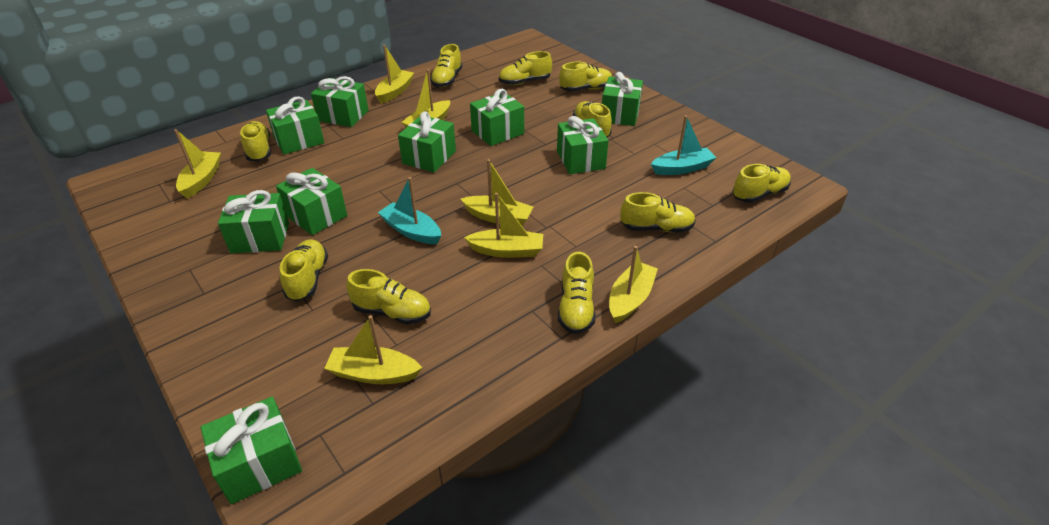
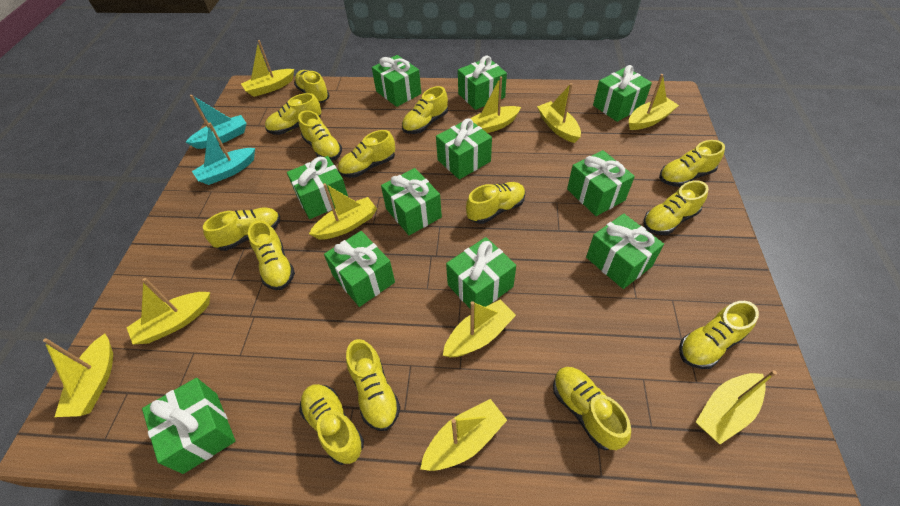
green gift: 9 -> 11
yellow boat: 7 -> 10
yellow shoe: 10 -> 14

